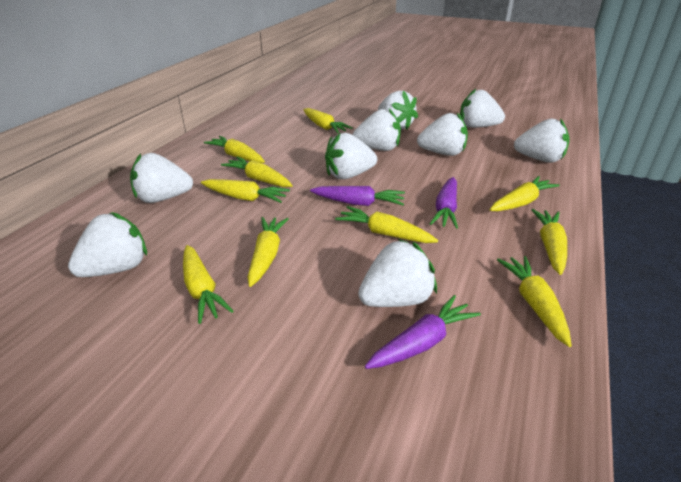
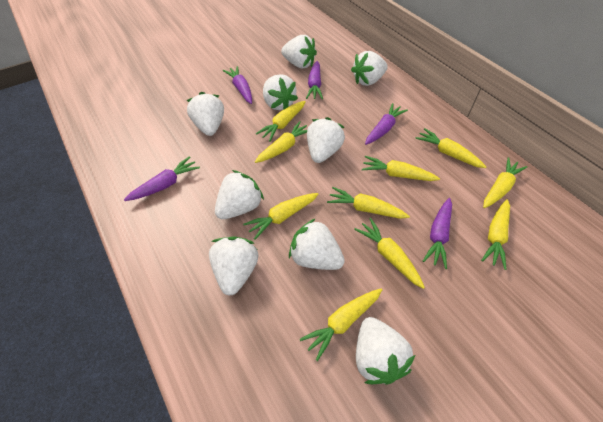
purple carrot: 3 -> 5

